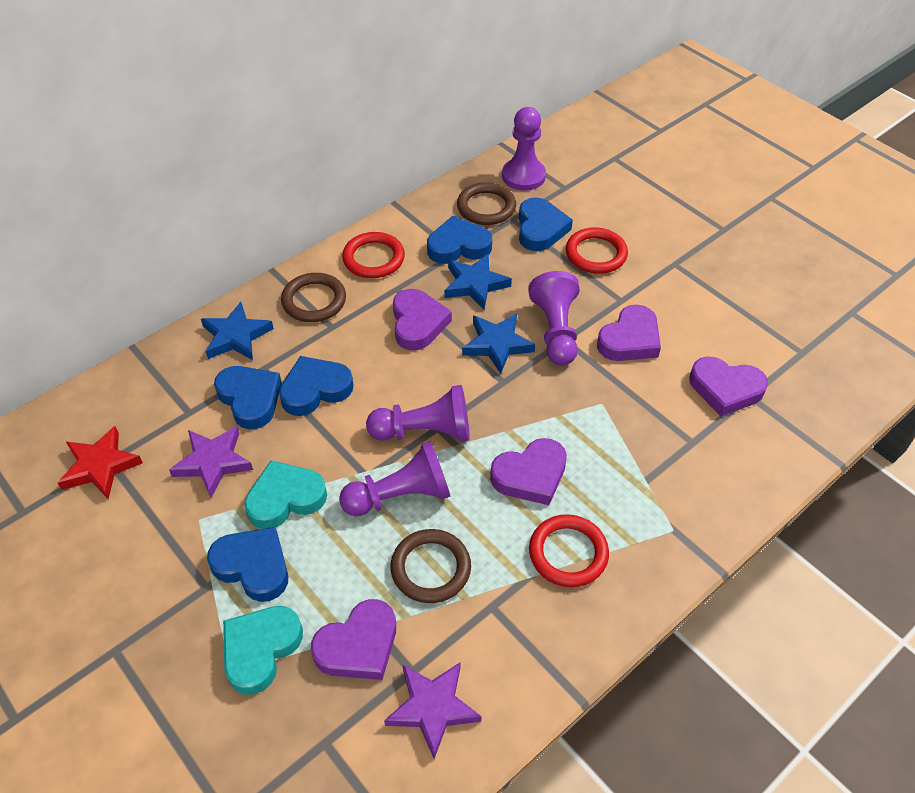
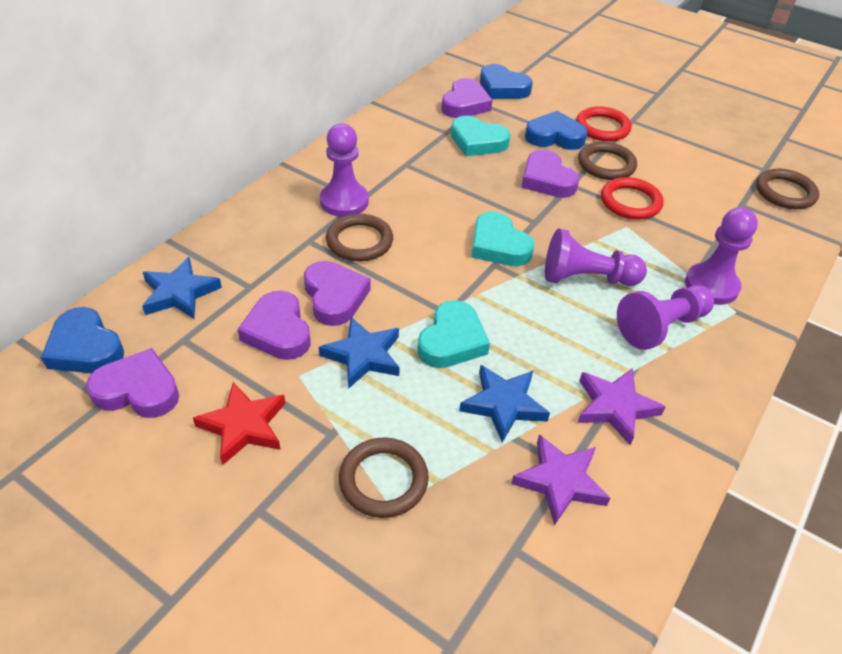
blue heart: 5 -> 3
brown ring: 3 -> 4
red ring: 3 -> 2
turquoise heart: 2 -> 3

